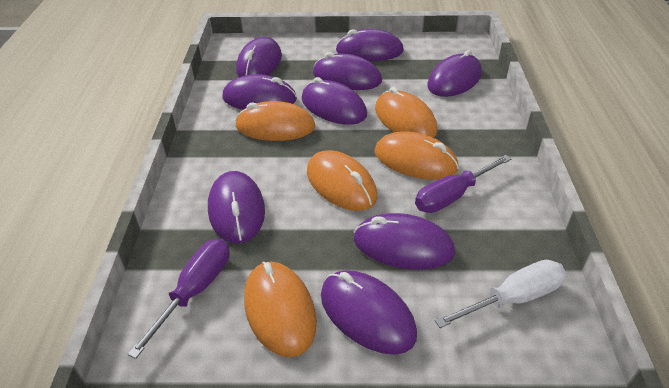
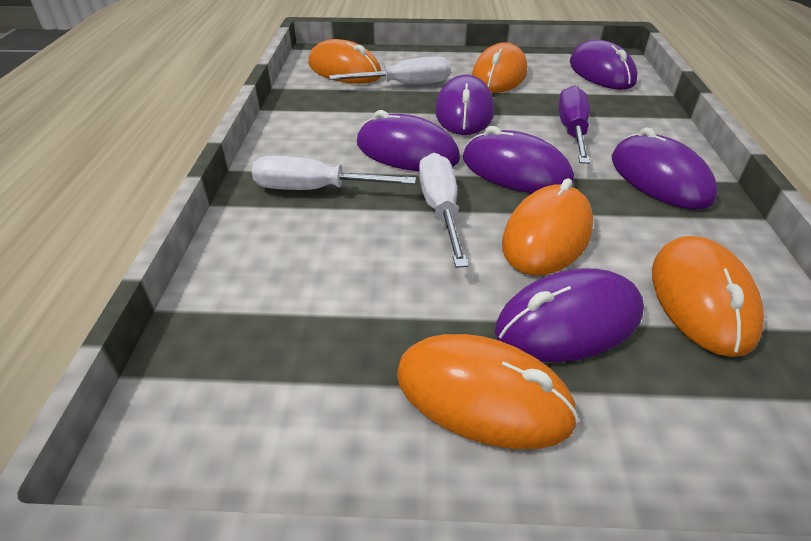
purple mouse: 9 -> 6
purple screwdriver: 2 -> 1
white screwdriver: 1 -> 3

